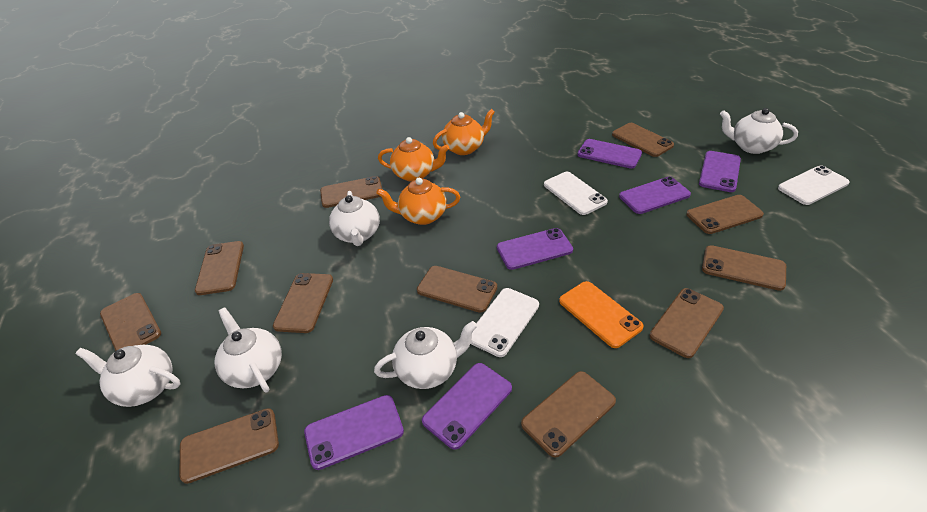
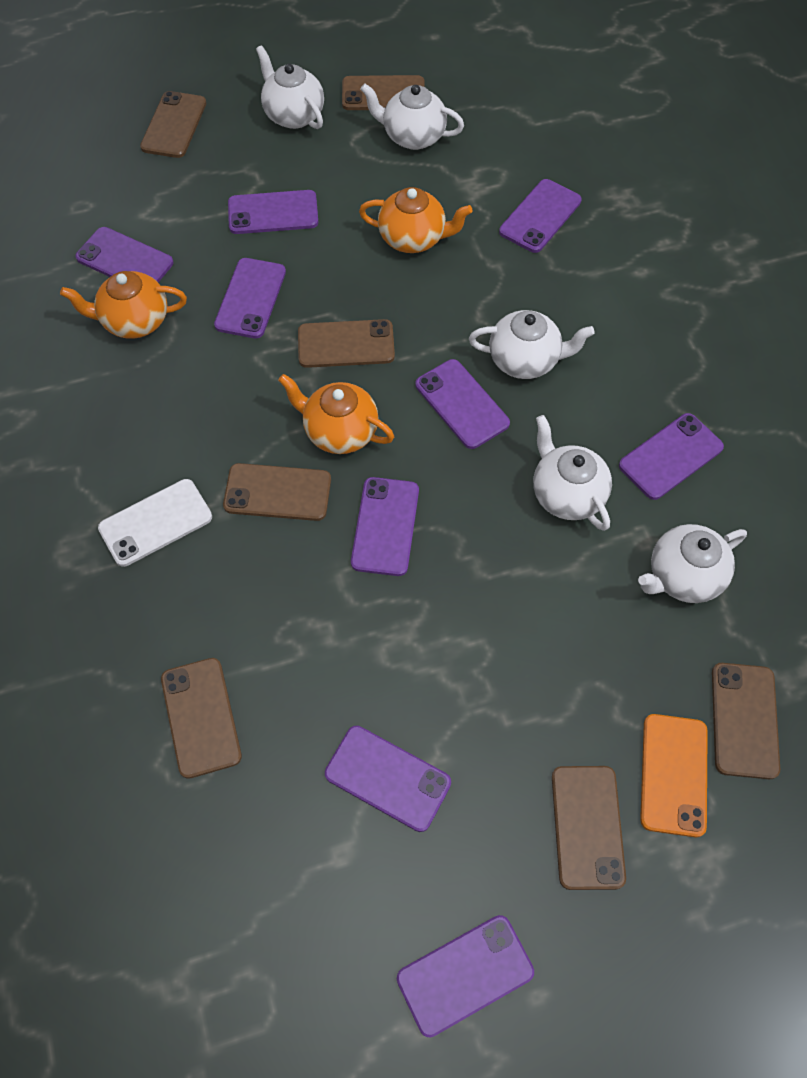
brown phone: 11 -> 7
purple phone: 6 -> 9
white phone: 3 -> 1

